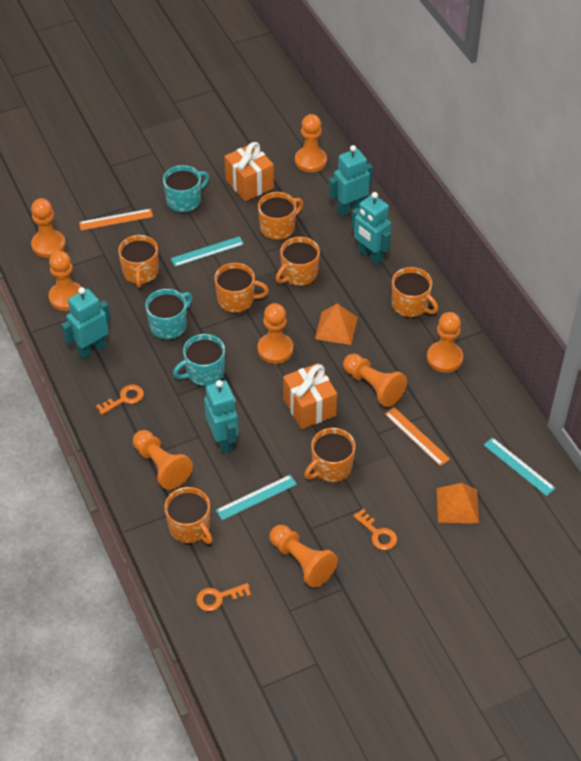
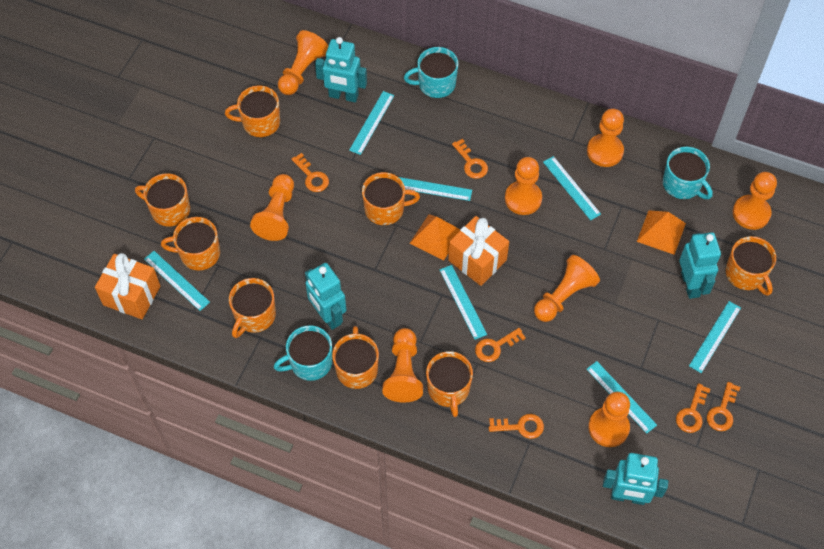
orange key: 3 -> 6
orange mug: 7 -> 8
orange ruler: 2 -> 0
turquoise ruler: 3 -> 7

